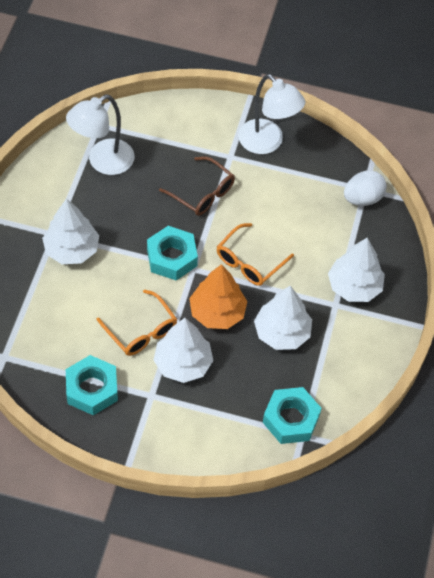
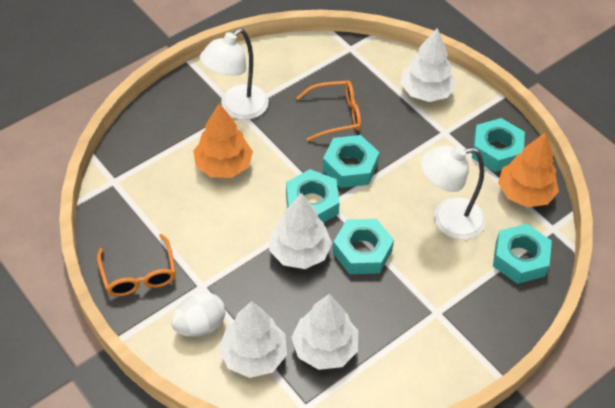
brown glasses: 1 -> 0
orange tree: 1 -> 2
turquoise nut: 3 -> 5

